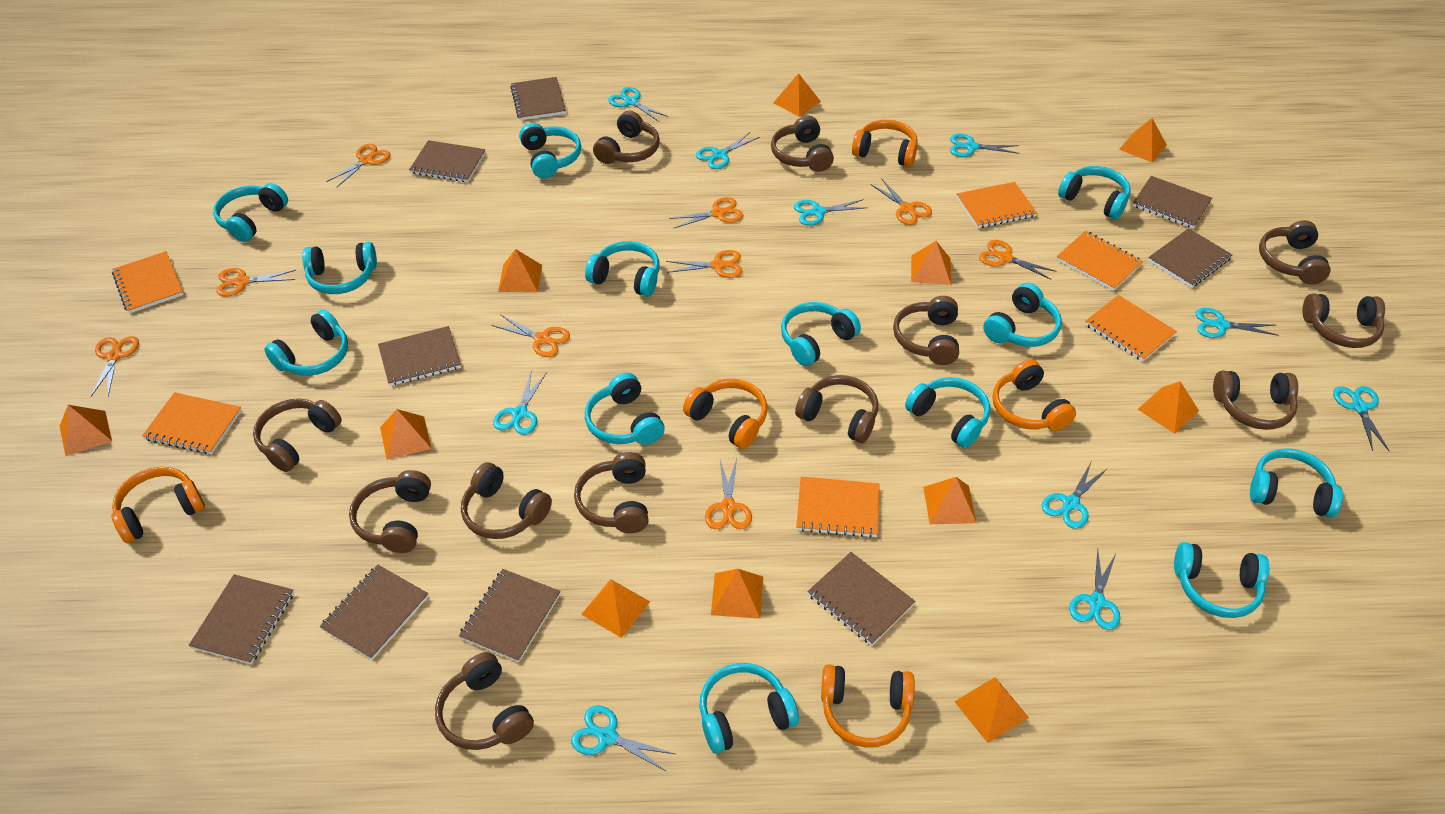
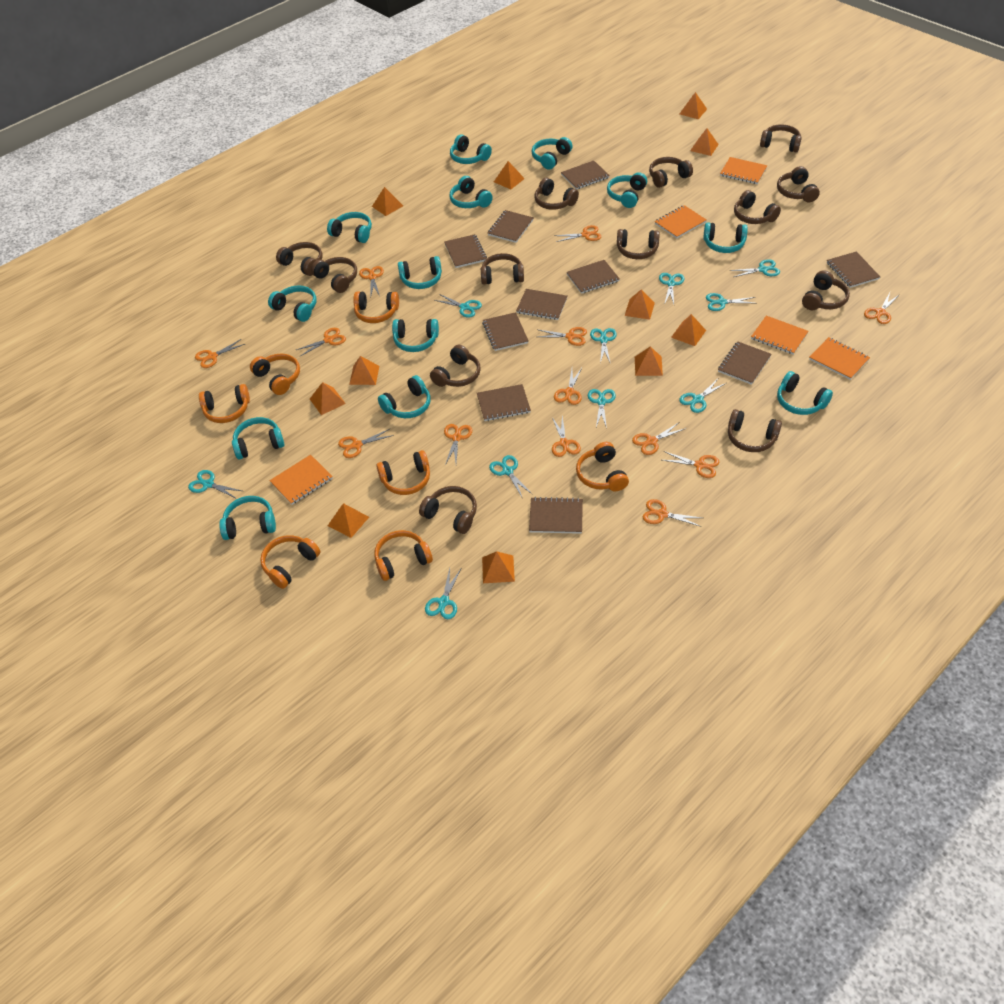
brown headphones: 12 -> 13
brown notebook: 9 -> 10
orange headphones: 5 -> 7
orange notebook: 6 -> 5
orange scissors: 9 -> 13

